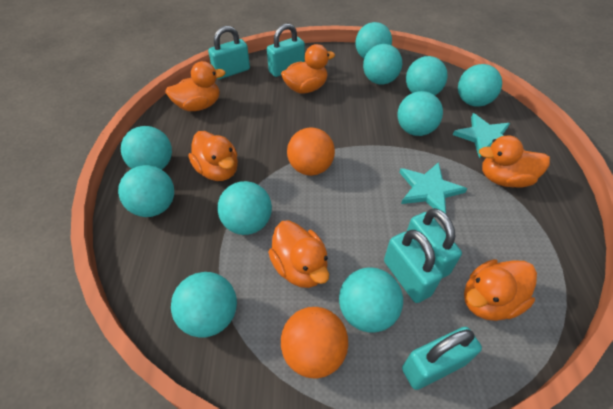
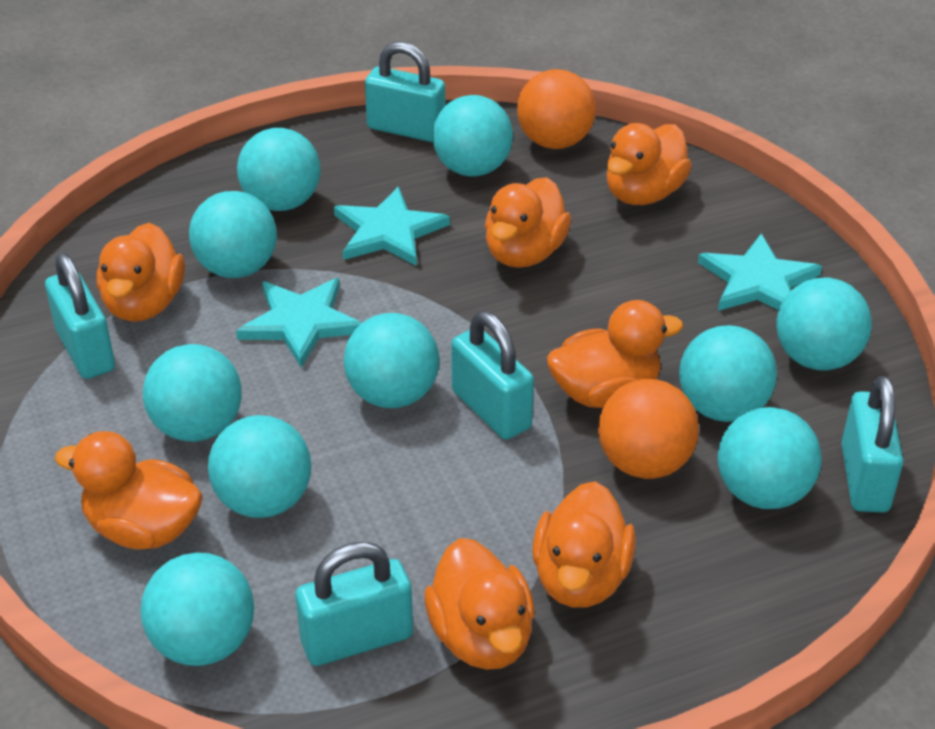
orange duck: 6 -> 7
turquoise star: 2 -> 3

